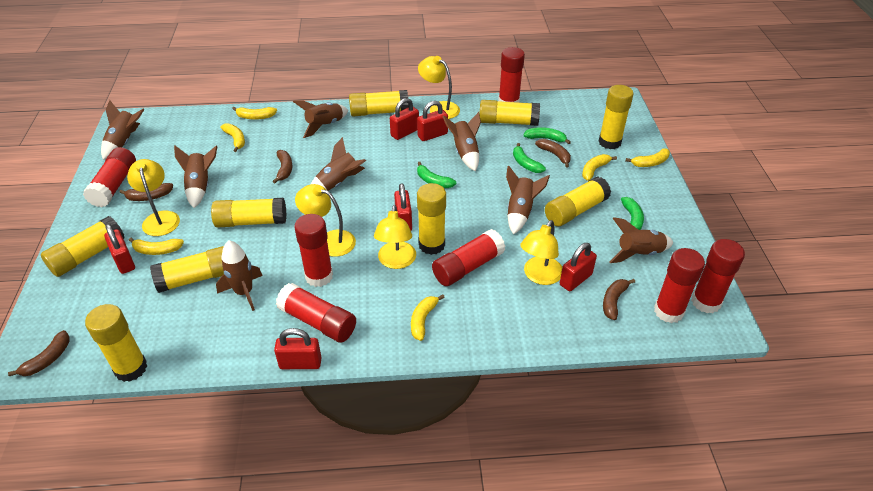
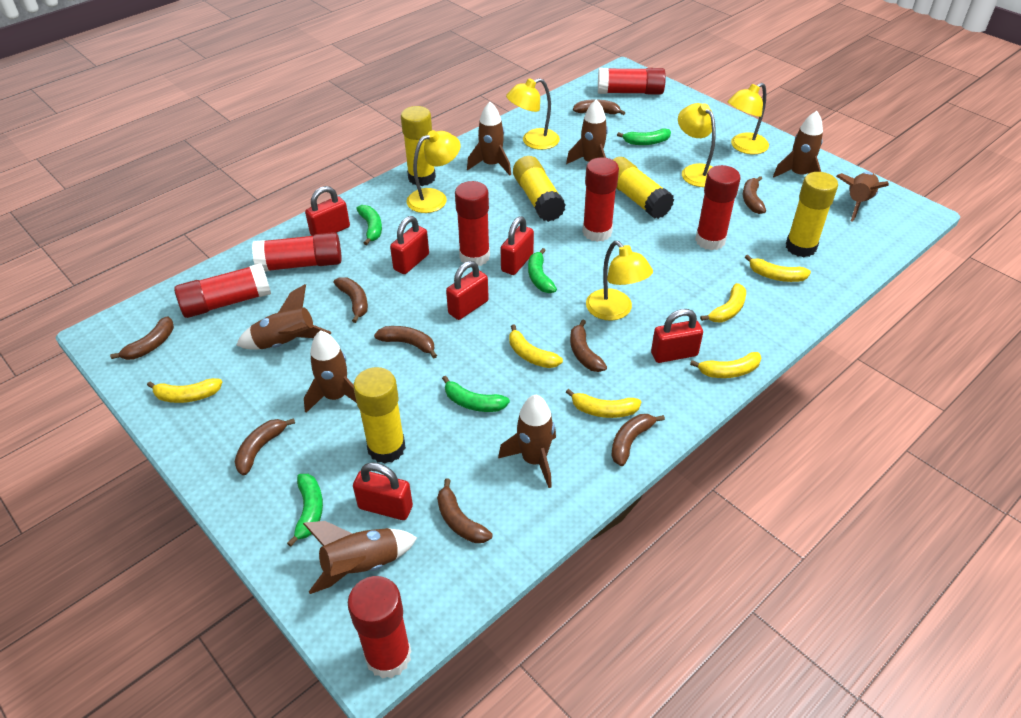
brown banana: 5 -> 9
green banana: 4 -> 5
yellow glue stick: 9 -> 5

